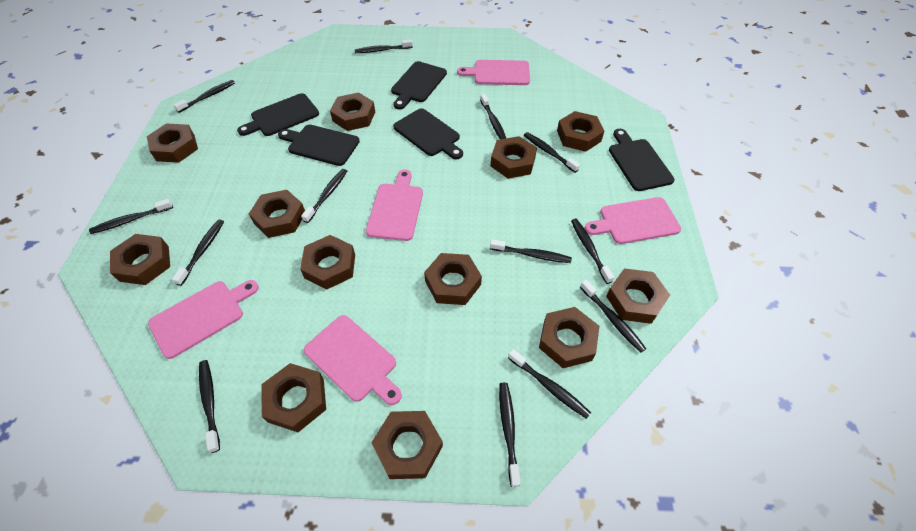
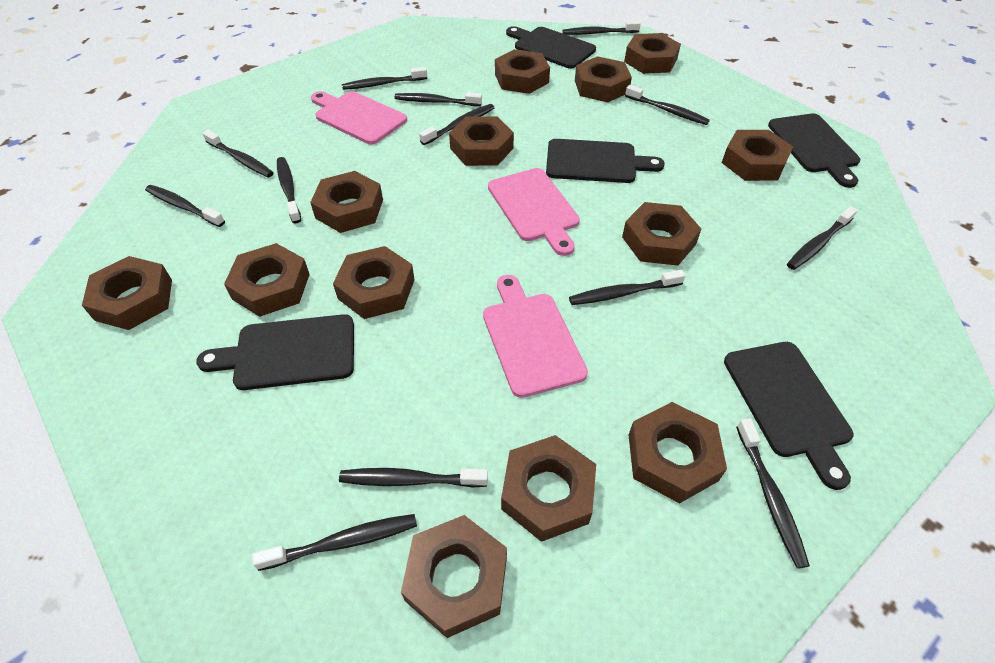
brown nut: 12 -> 13
pink cutting board: 5 -> 3

